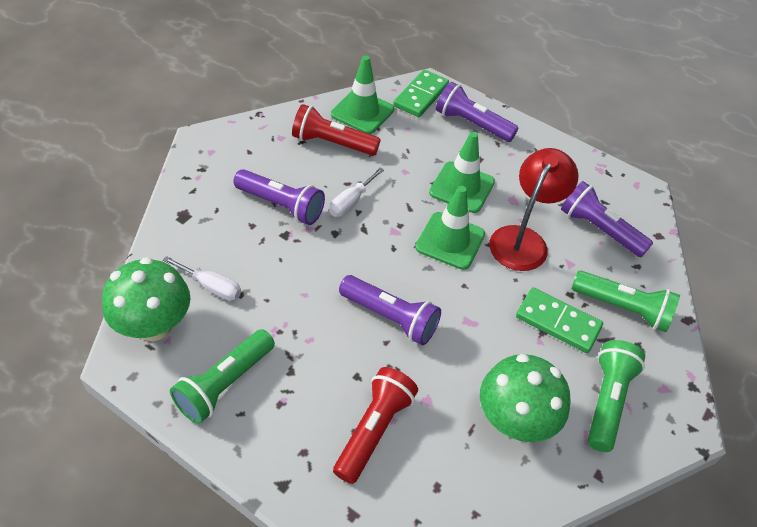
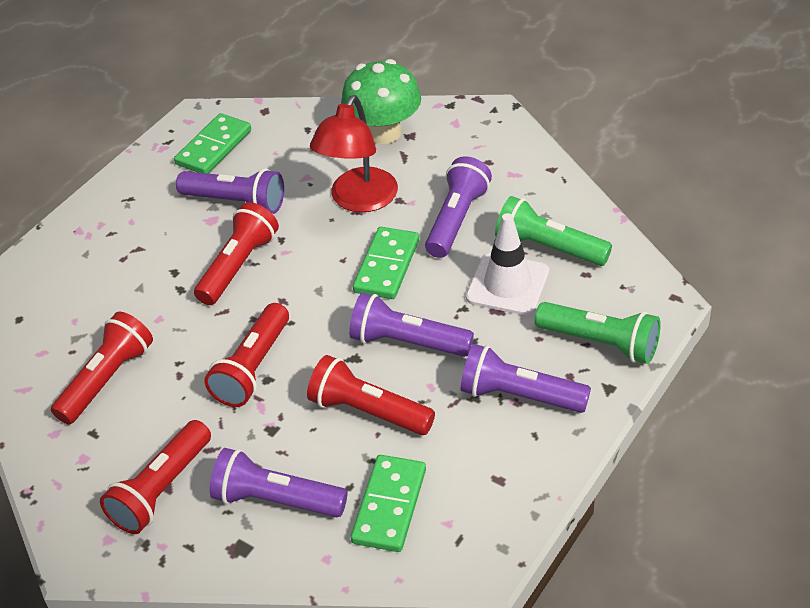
green domino: 2 -> 3
green flashlight: 3 -> 2
green mushroom: 2 -> 1
green traffic cone: 3 -> 0
purple flashlight: 4 -> 5
red flashlight: 2 -> 5
white screwdriver: 2 -> 0
white traffic cone: 0 -> 1

